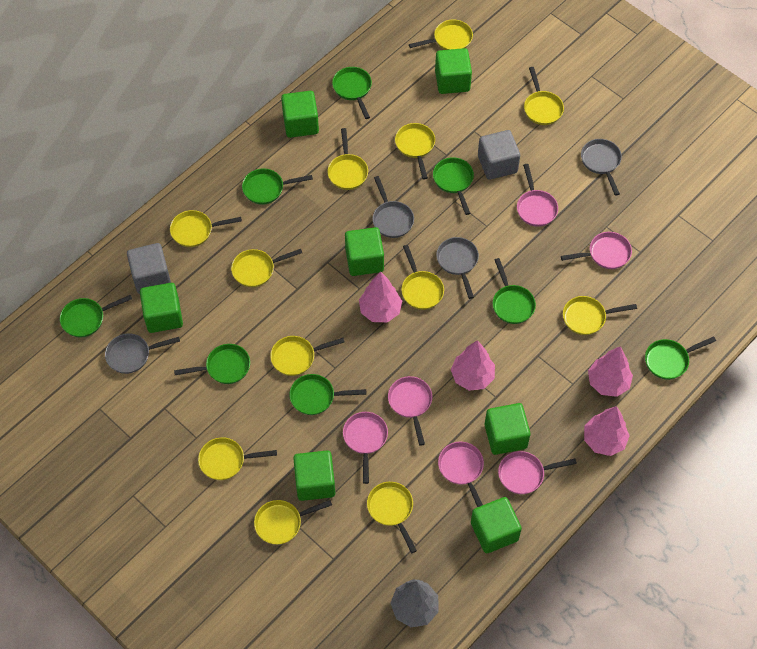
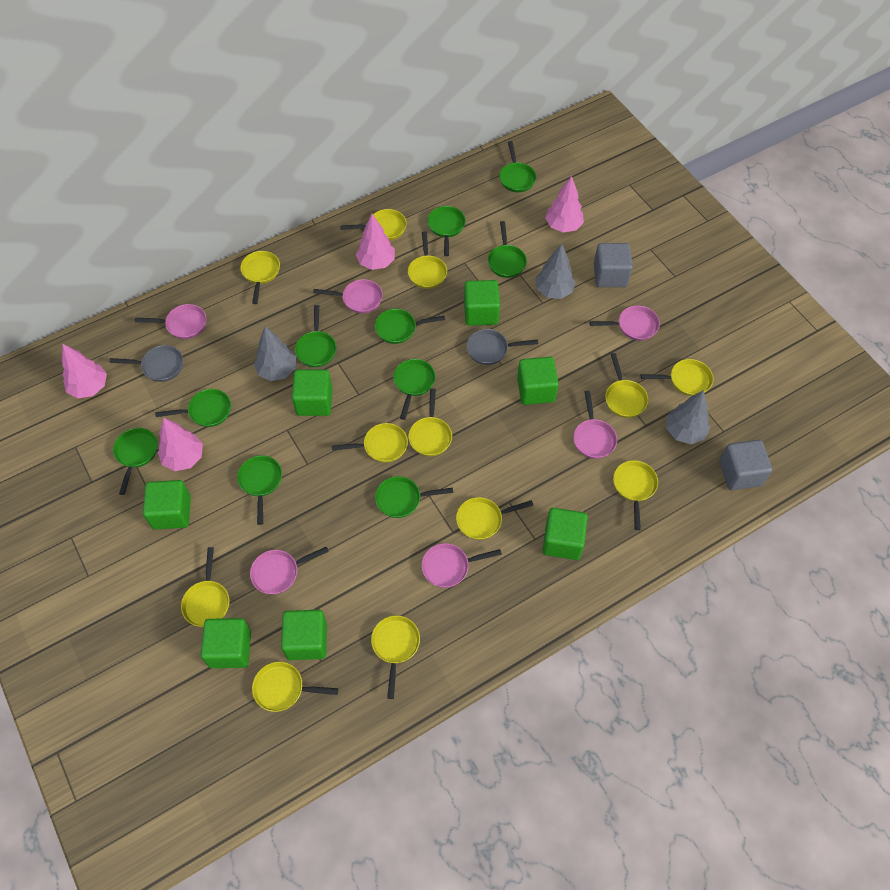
green pan: 8 -> 10
grey pan: 4 -> 2
grey tree: 1 -> 3

